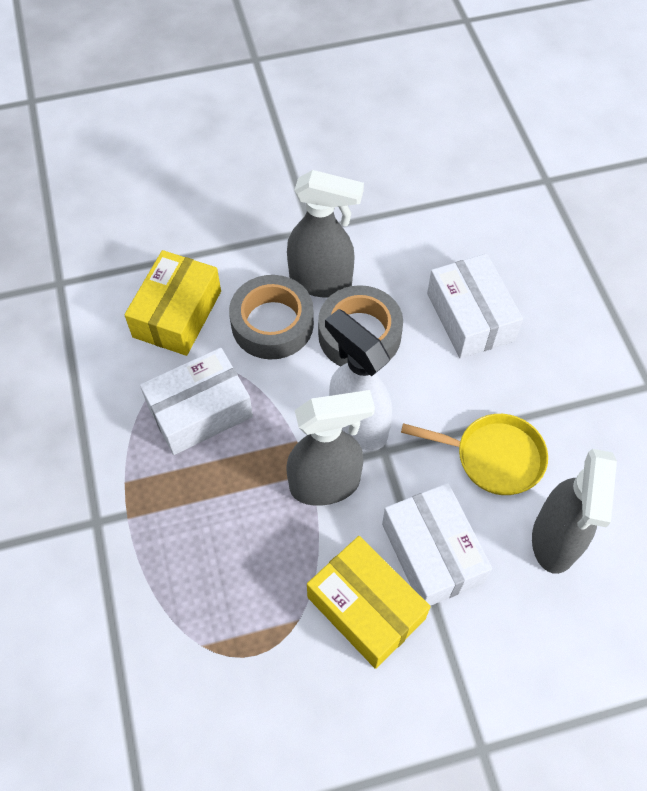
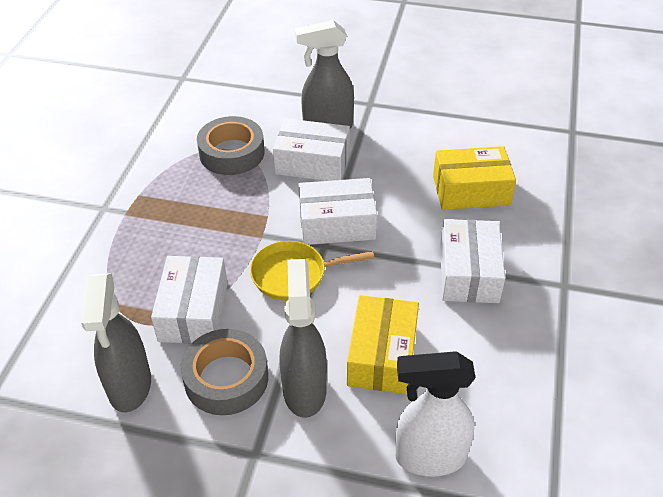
white box: 3 -> 4

